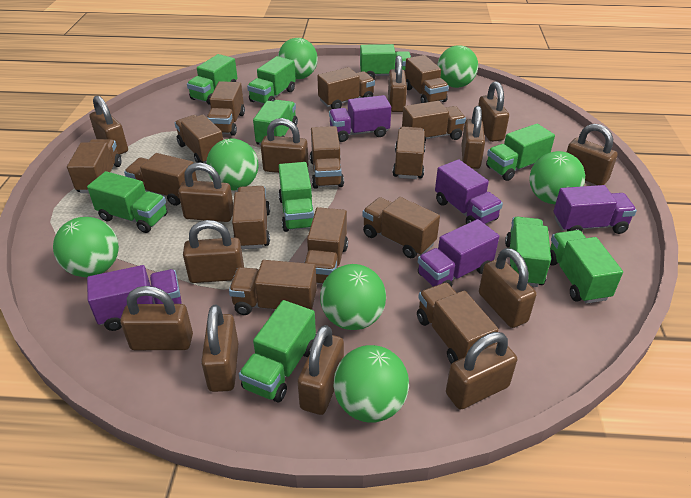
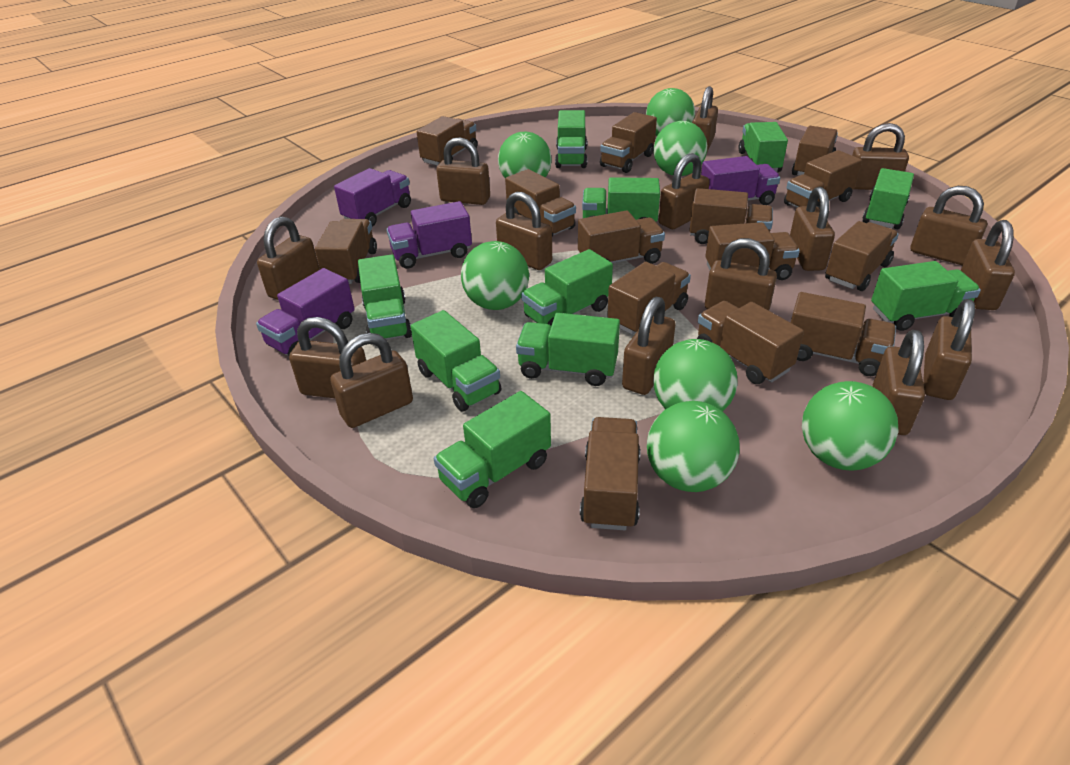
brown padlock: 13 -> 15
purple truck: 5 -> 4

